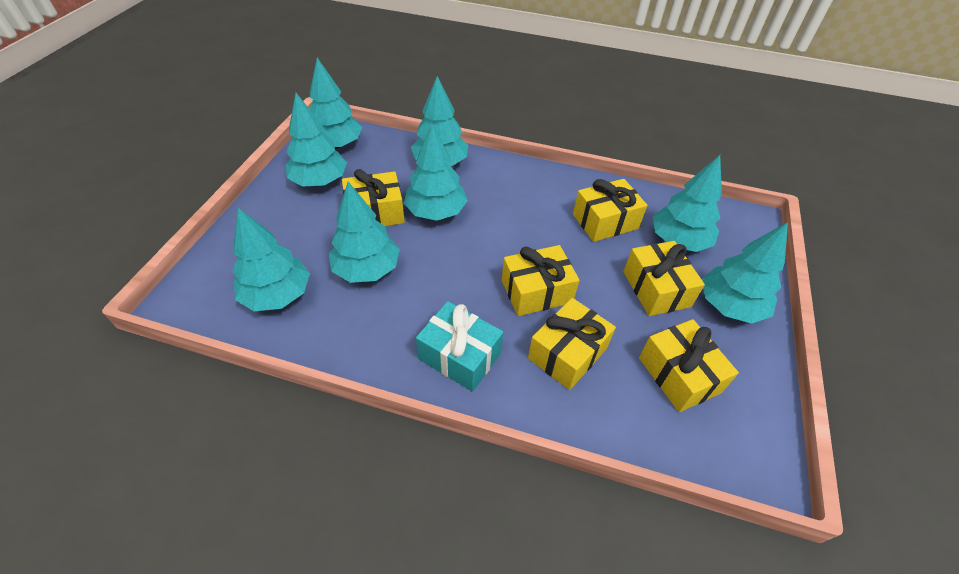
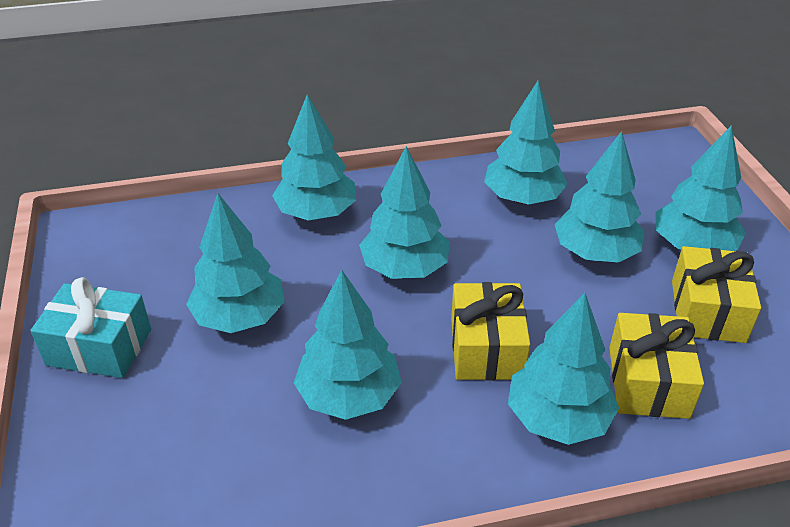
yellow gift: 6 -> 3

